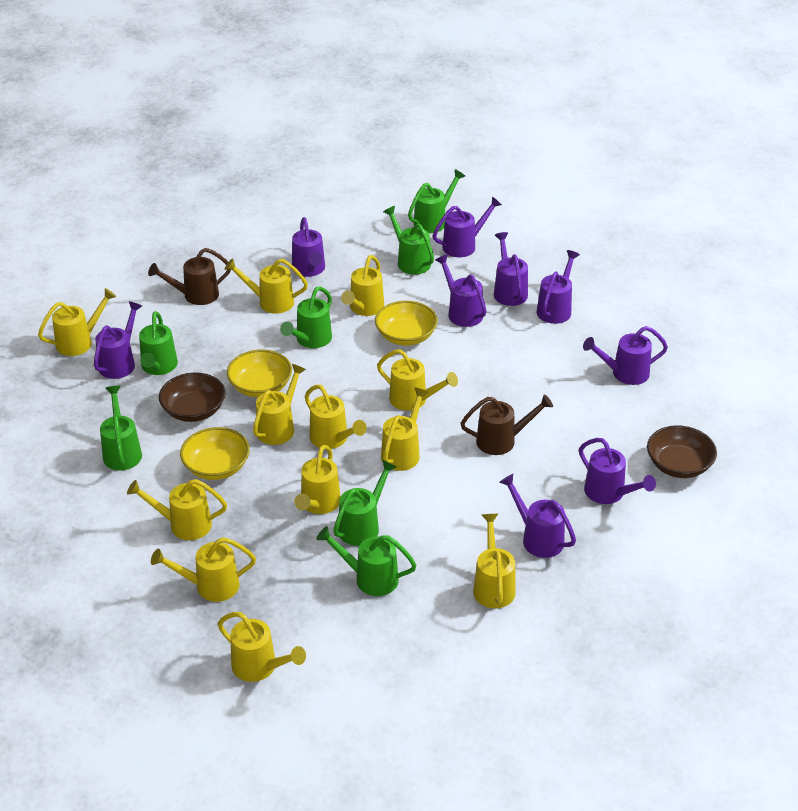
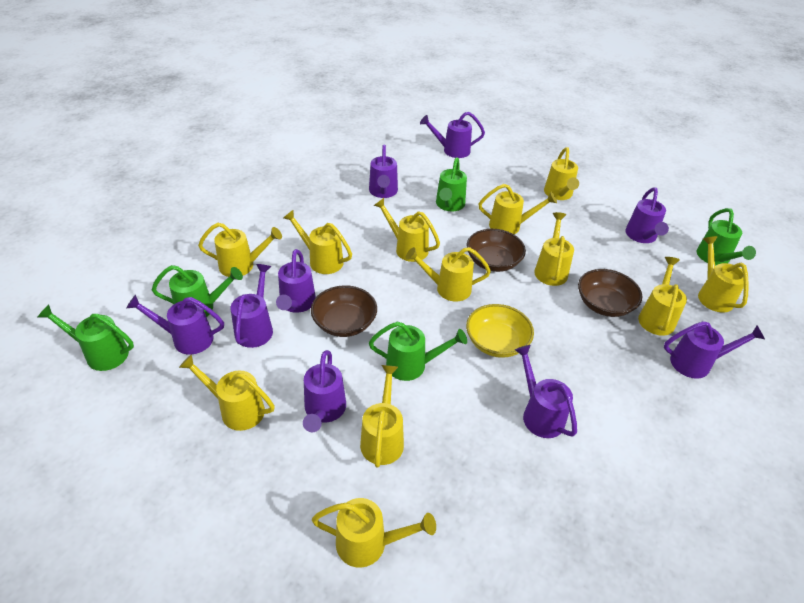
brown bowl: 2 -> 3
brown watering can: 2 -> 0
green watering can: 7 -> 5
yellow bowl: 3 -> 1

